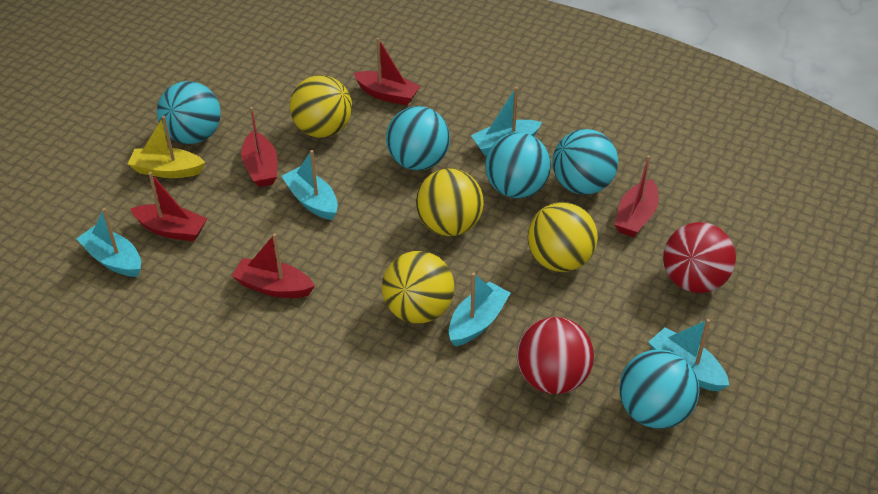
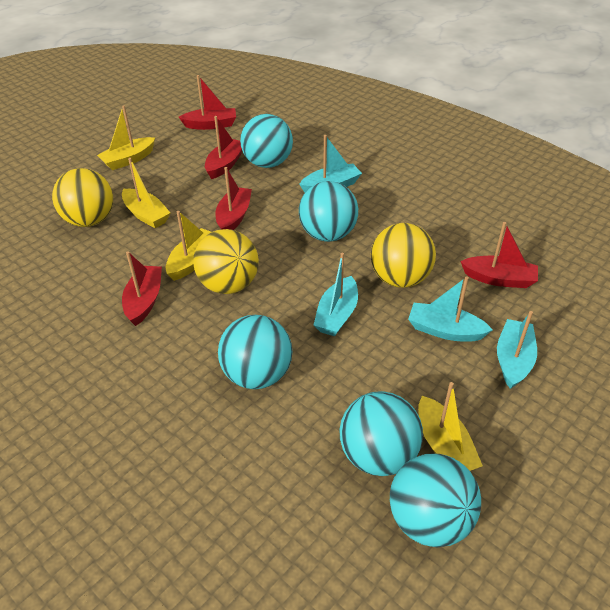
red ball: 2 -> 0
turquoise boat: 5 -> 4
yellow ball: 4 -> 3
yellow boat: 1 -> 4

